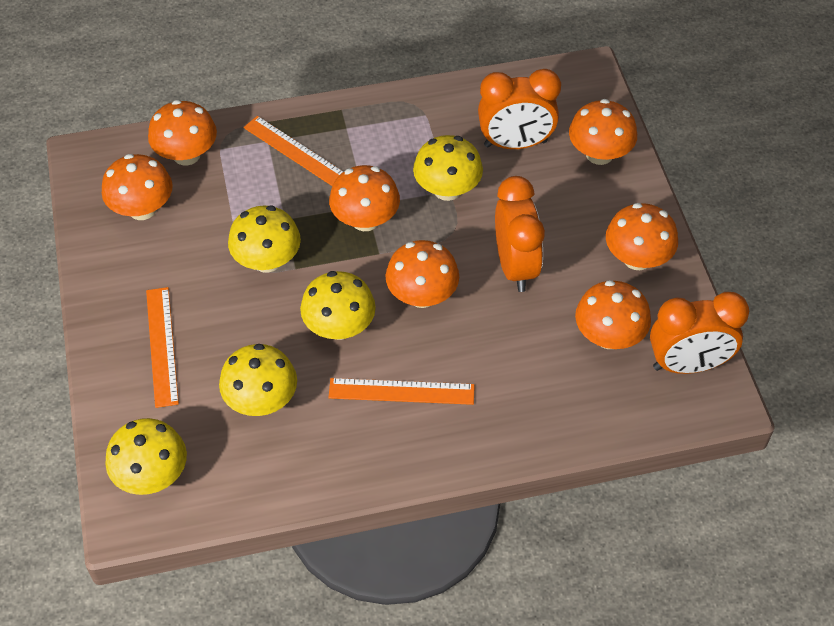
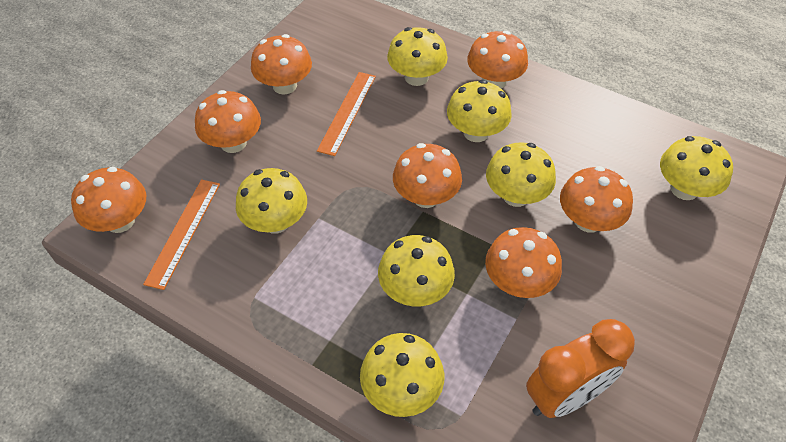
orange clock: 3 -> 1
orange ruler: 3 -> 2
yellow mushroom: 5 -> 7

